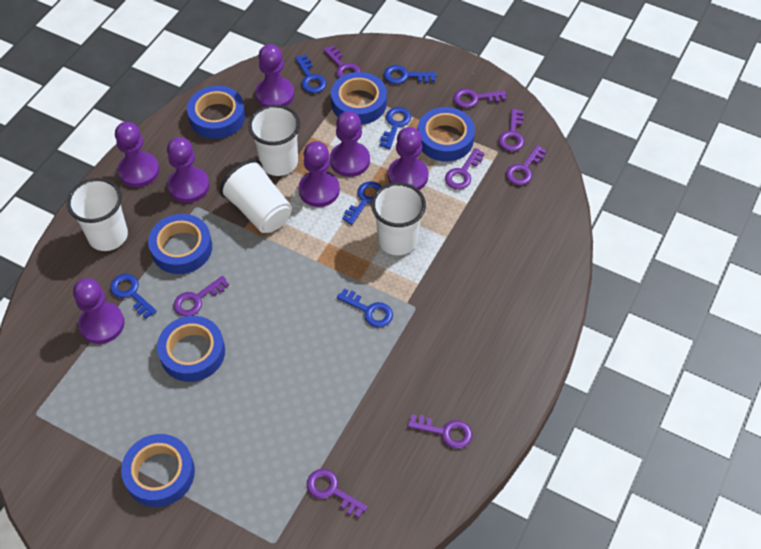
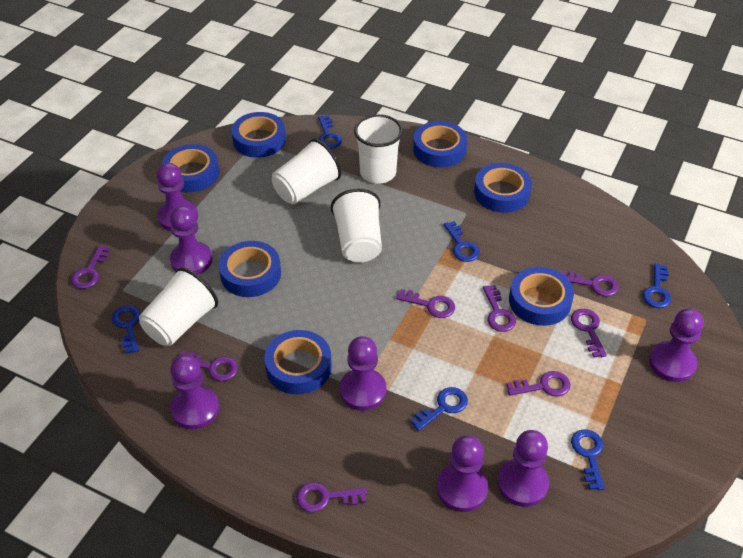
blue tape: 6 -> 7

